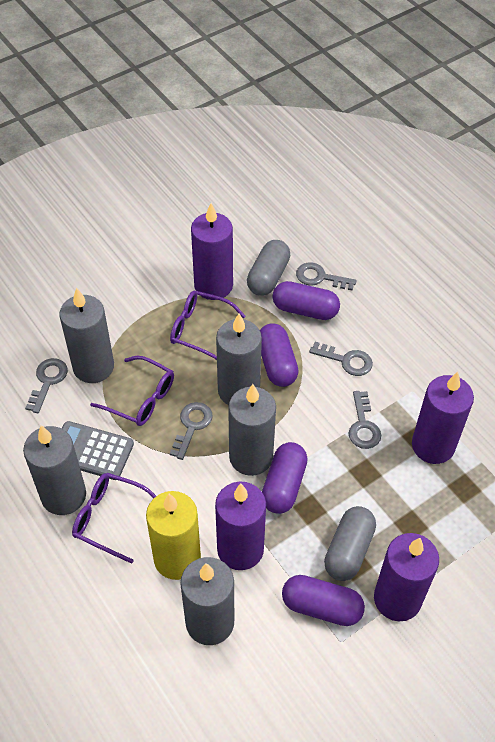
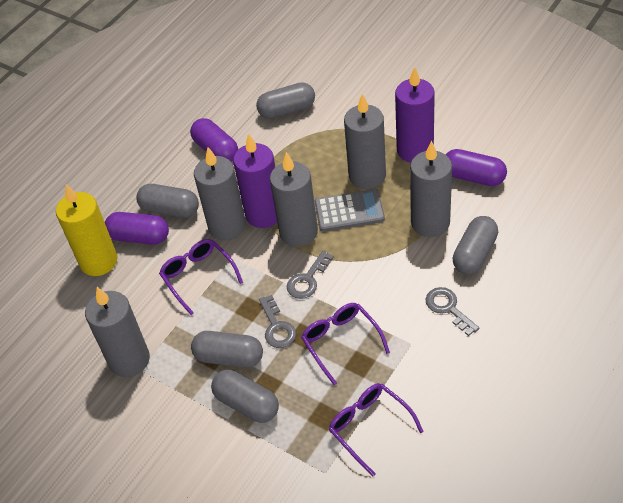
grey capsule: 2 -> 5
grey key: 5 -> 3
purple candle: 4 -> 2
purple capsule: 4 -> 3

